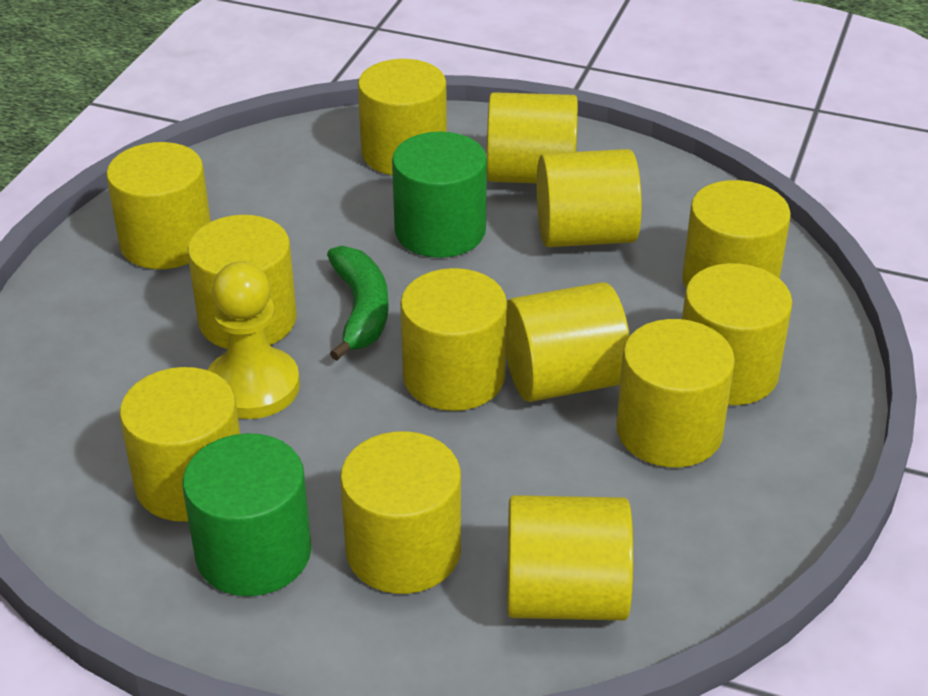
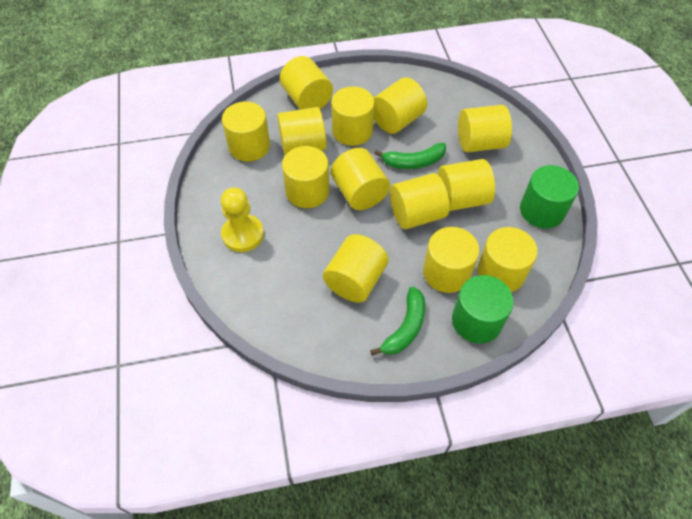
green banana: 1 -> 2

